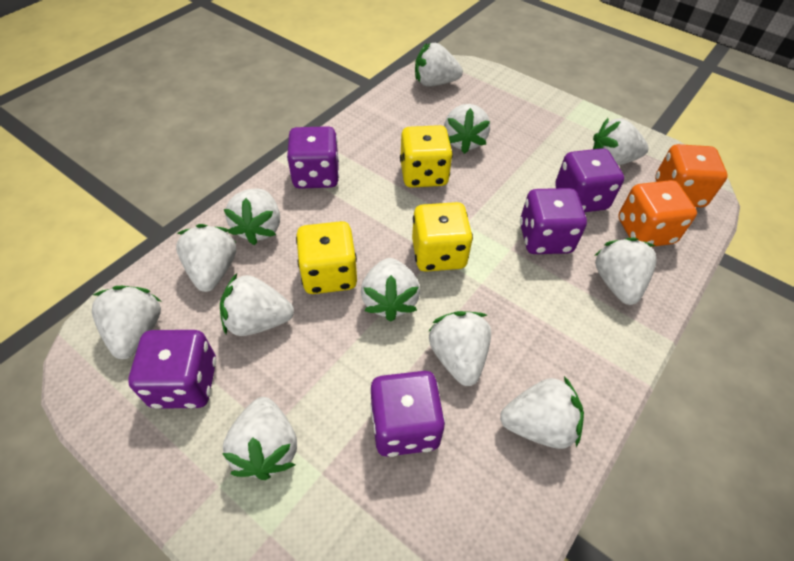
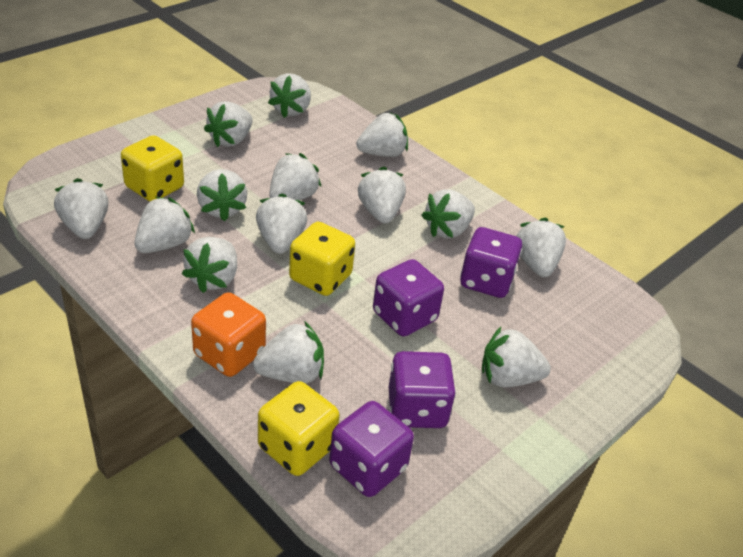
orange dice: 2 -> 1
purple dice: 5 -> 4
white strawberry: 12 -> 14

